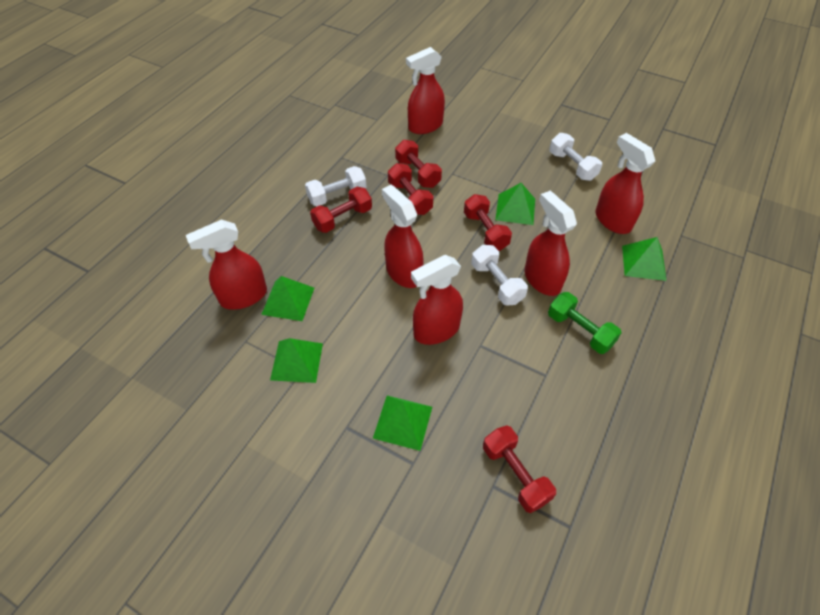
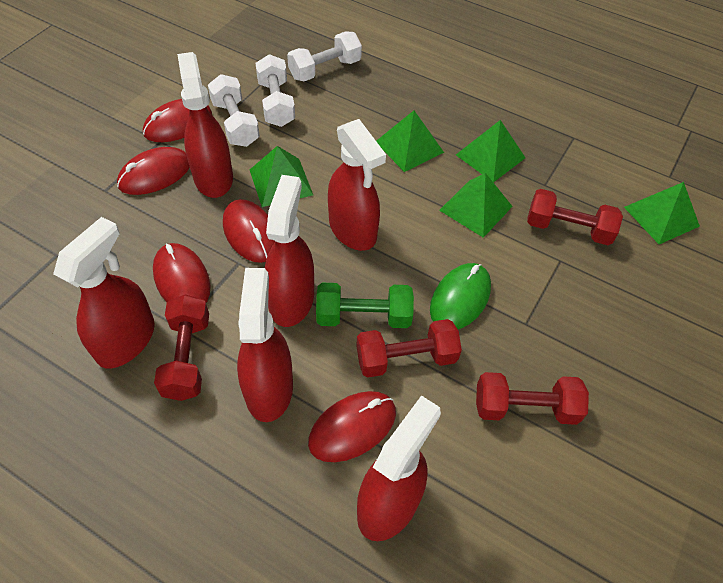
green mouse: 0 -> 1
red dumbbell: 5 -> 4
red mouse: 0 -> 5

